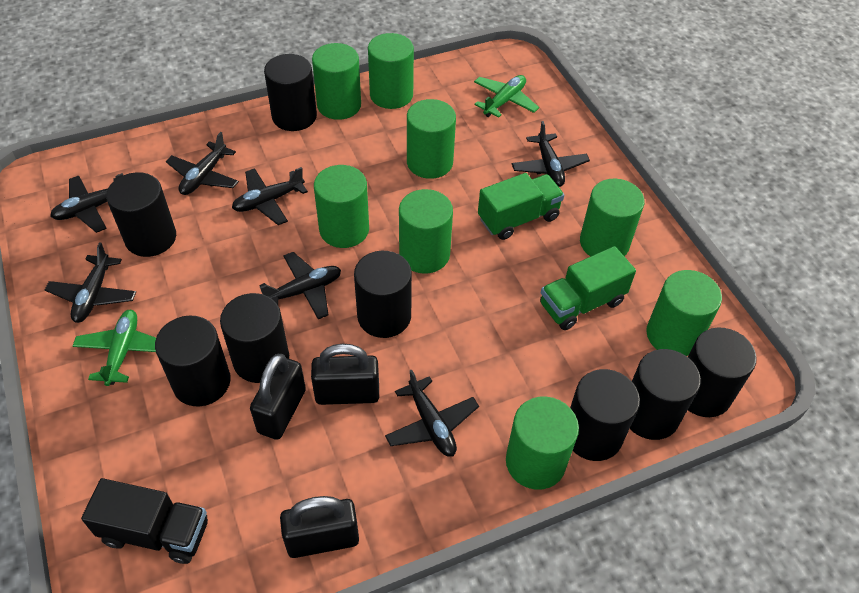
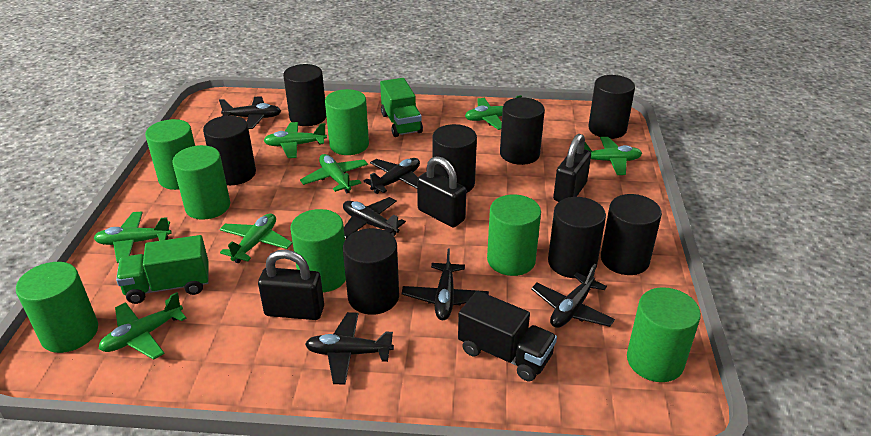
black plane: 7 -> 6
green cylinder: 8 -> 7
green plane: 2 -> 7

